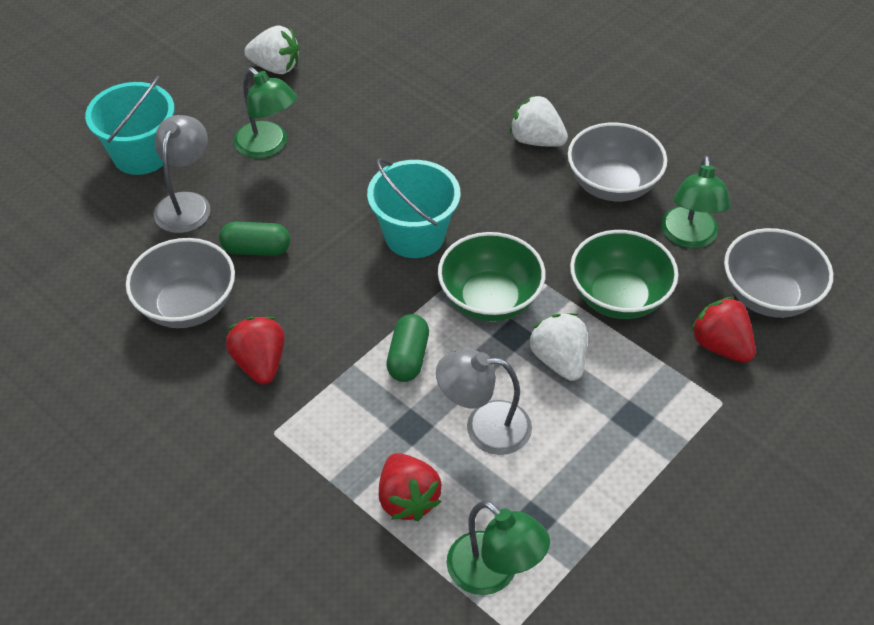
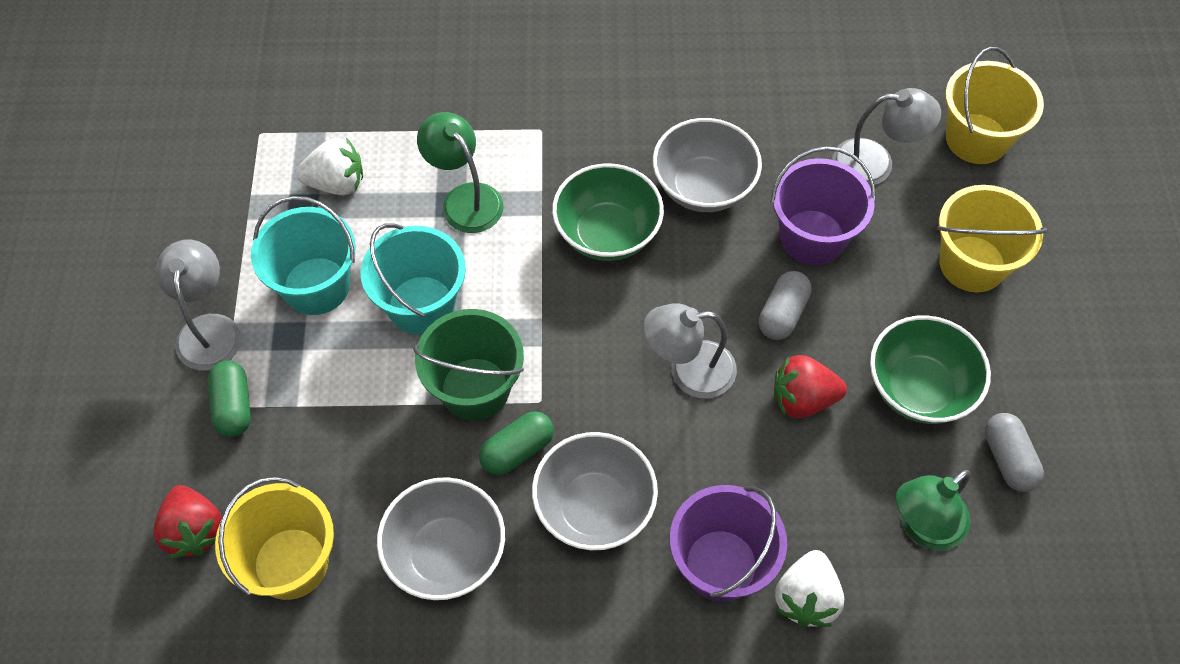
green bucket: 0 -> 1
green lamp: 3 -> 2
grey capsule: 0 -> 2
grey lamp: 2 -> 3
purple bucket: 0 -> 2
red strawberry: 3 -> 2
white strawberry: 3 -> 2
yellow bucket: 0 -> 3

